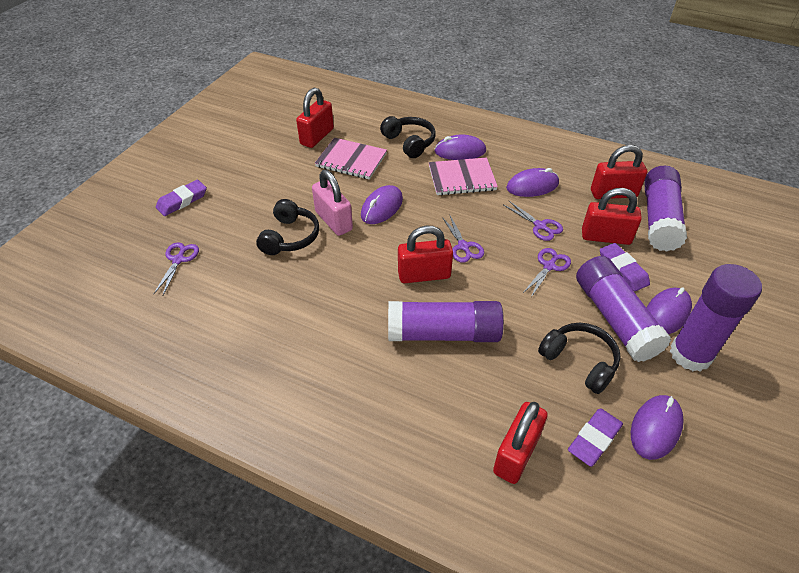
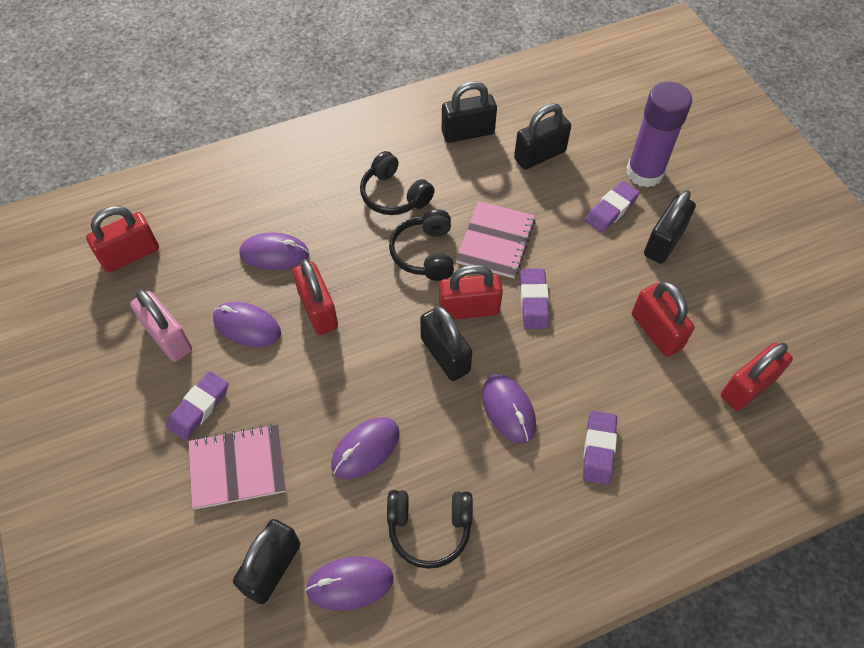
black padlock: 0 -> 5
purple eraser: 3 -> 4
purple glue stick: 4 -> 1
purple scissors: 4 -> 0

